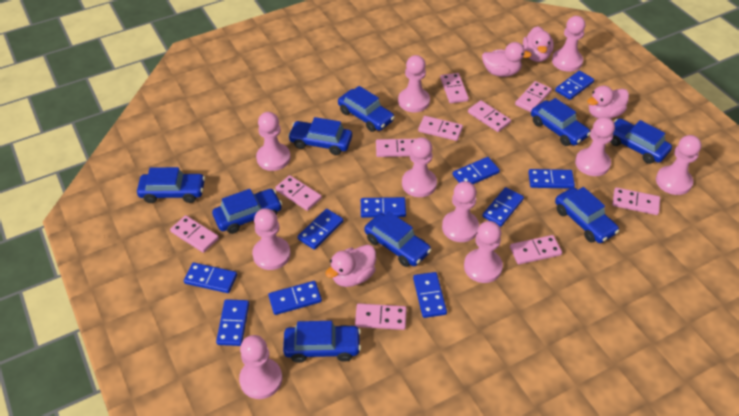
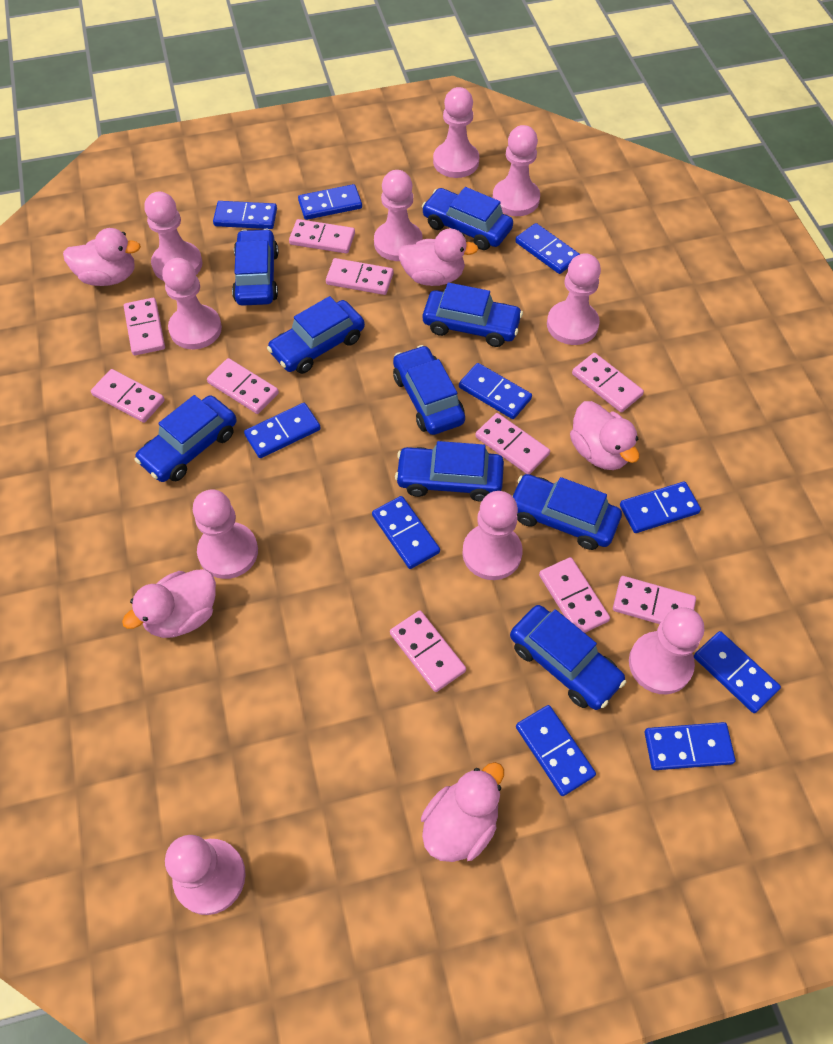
pink duck: 4 -> 5

